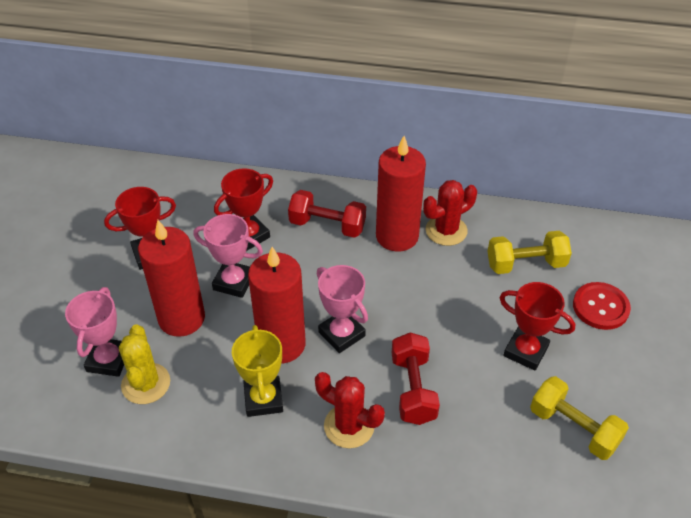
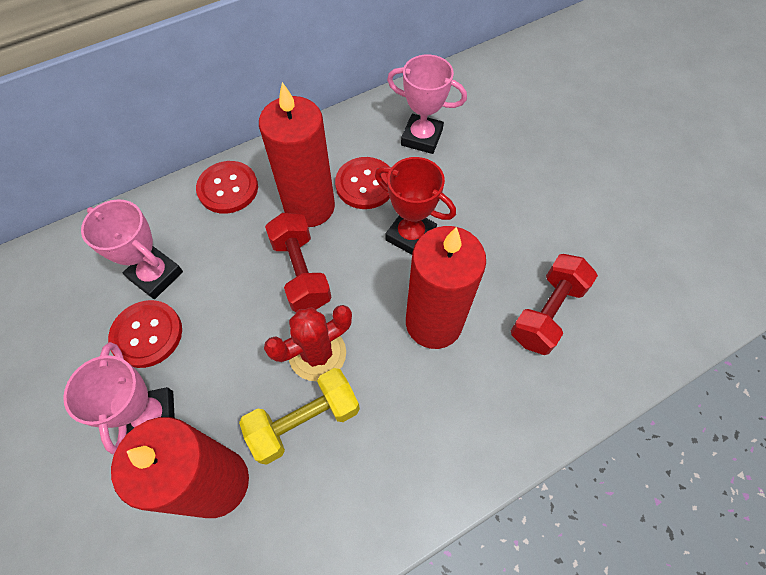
red button: 1 -> 3
red cactus: 2 -> 1
red trophy: 3 -> 1
yellow cactus: 1 -> 0
yellow dumbbell: 2 -> 1
yellow trophy: 1 -> 0

